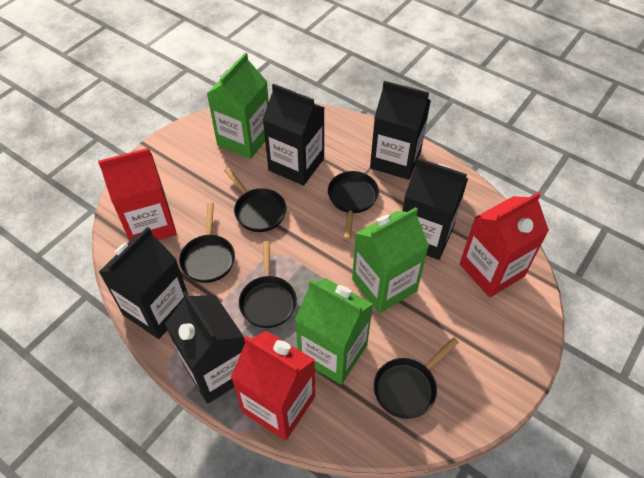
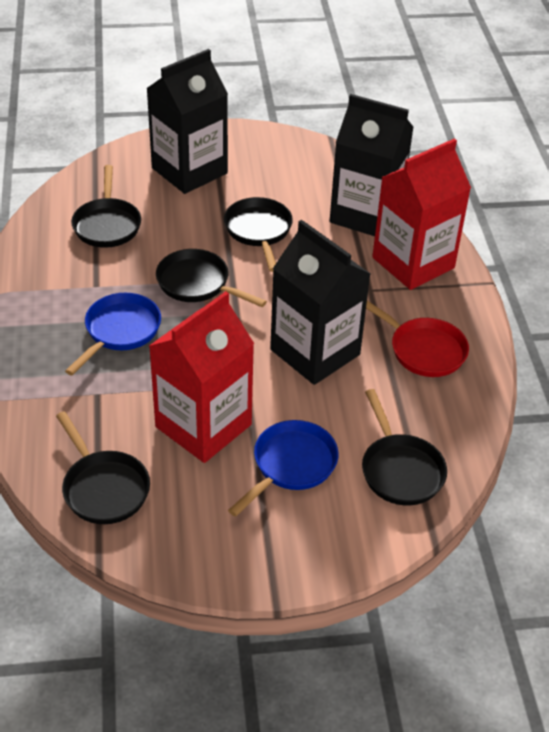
black carton: 5 -> 3
blue pan: 0 -> 2
green carton: 3 -> 0
red carton: 3 -> 2
red pan: 0 -> 1

